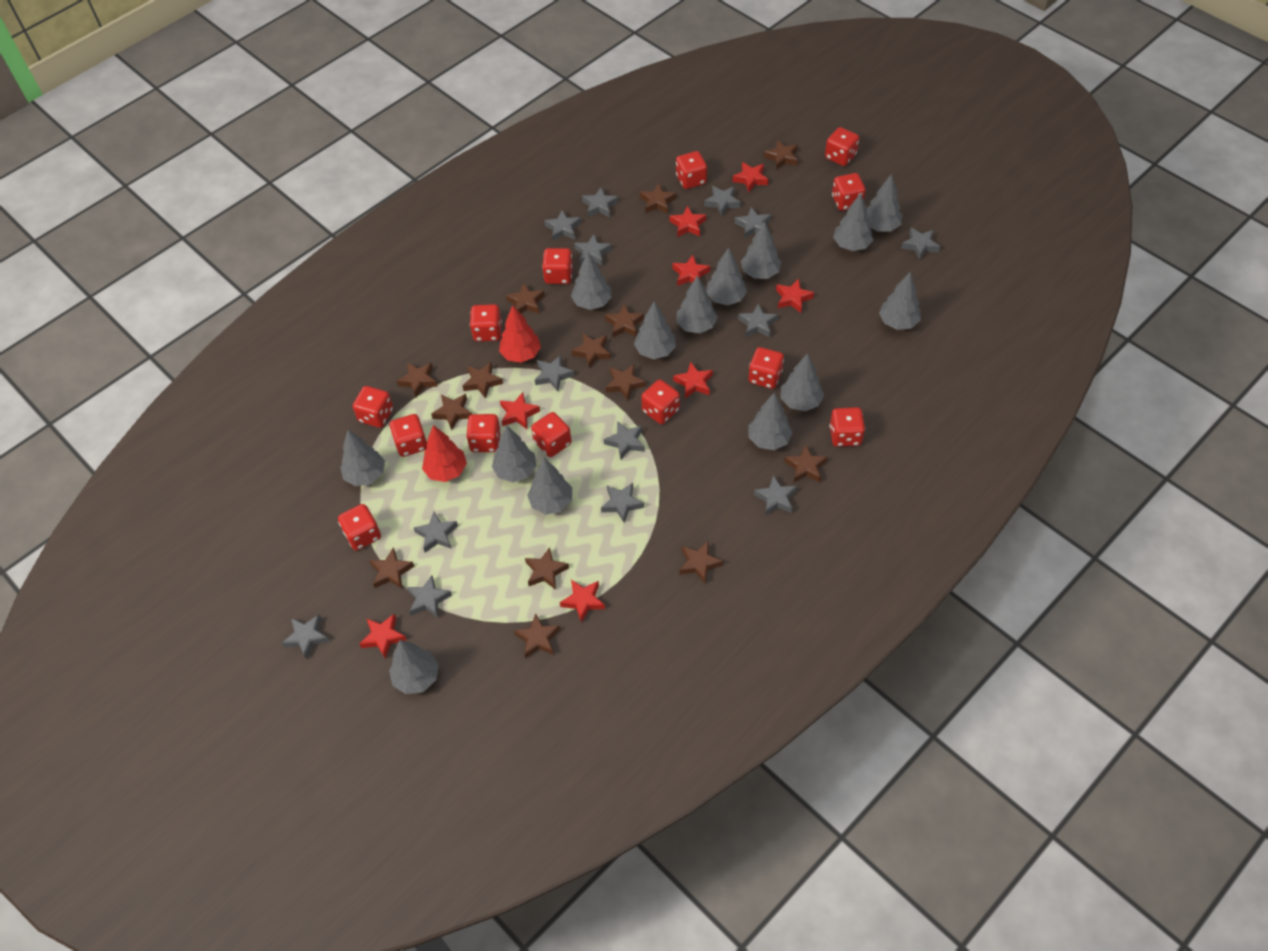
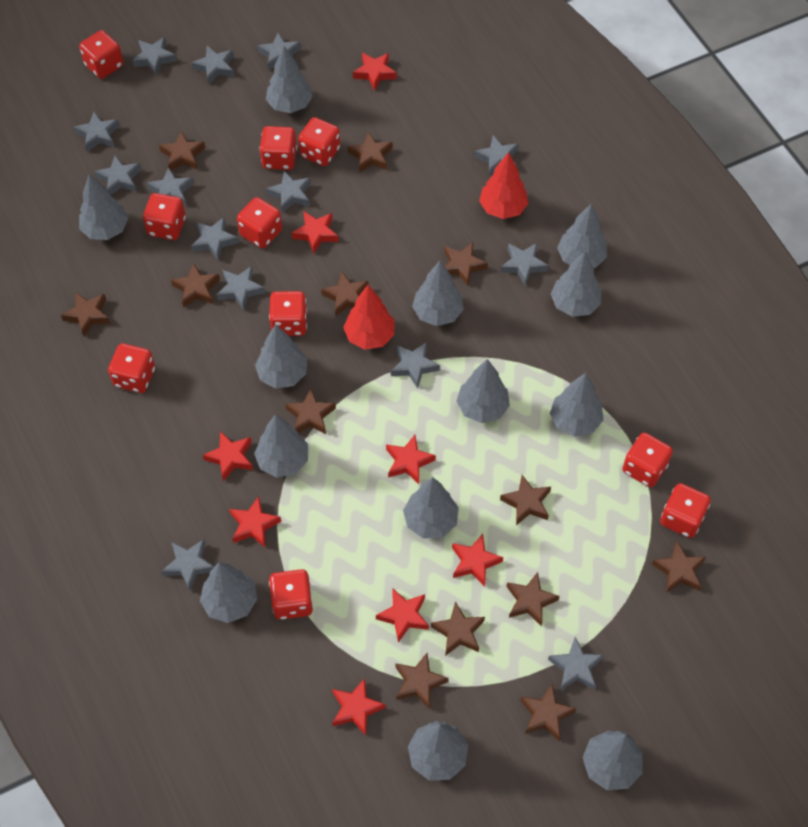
brown star: 14 -> 13
grey tree: 14 -> 13
red dice: 13 -> 10

